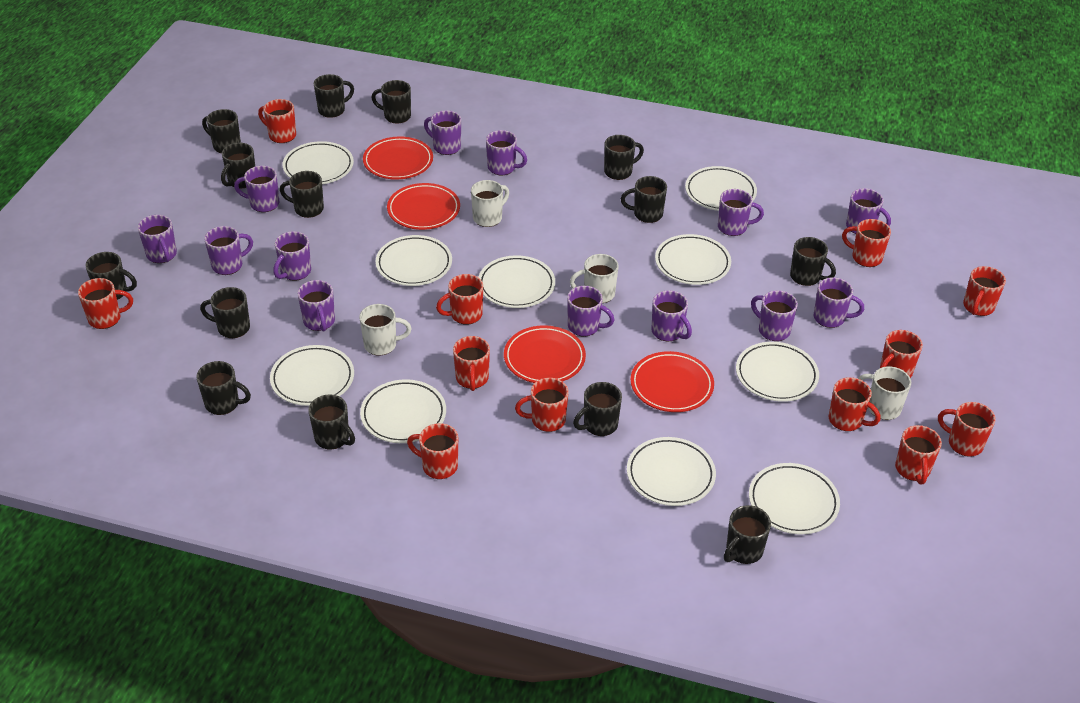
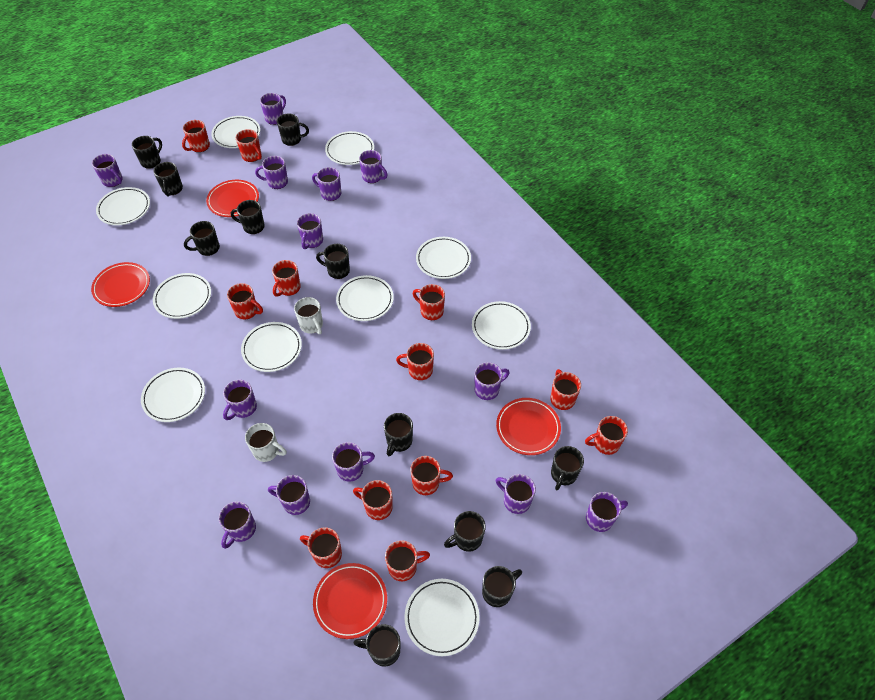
black mug: 14 -> 11
white mug: 4 -> 2

